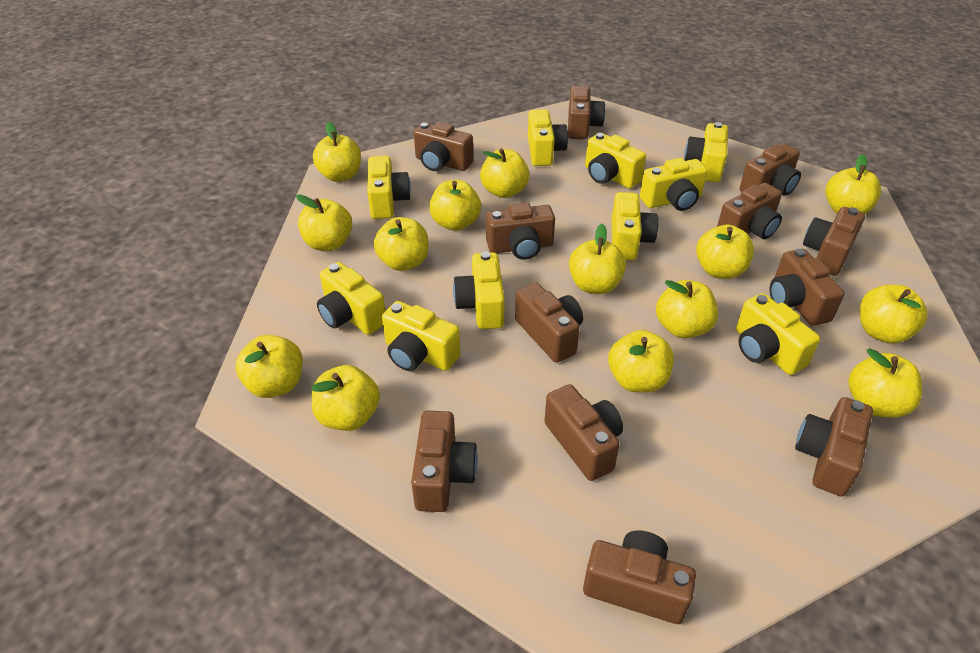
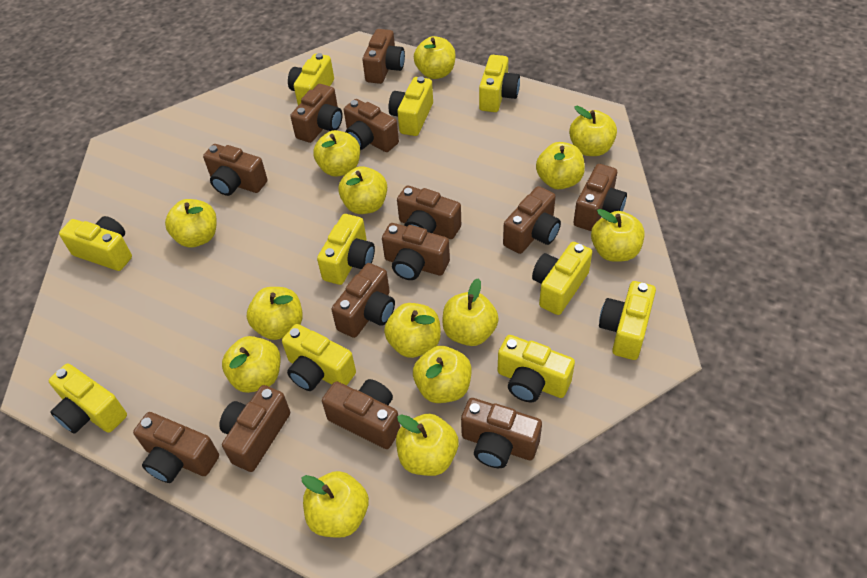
brown camera: 12 -> 13

